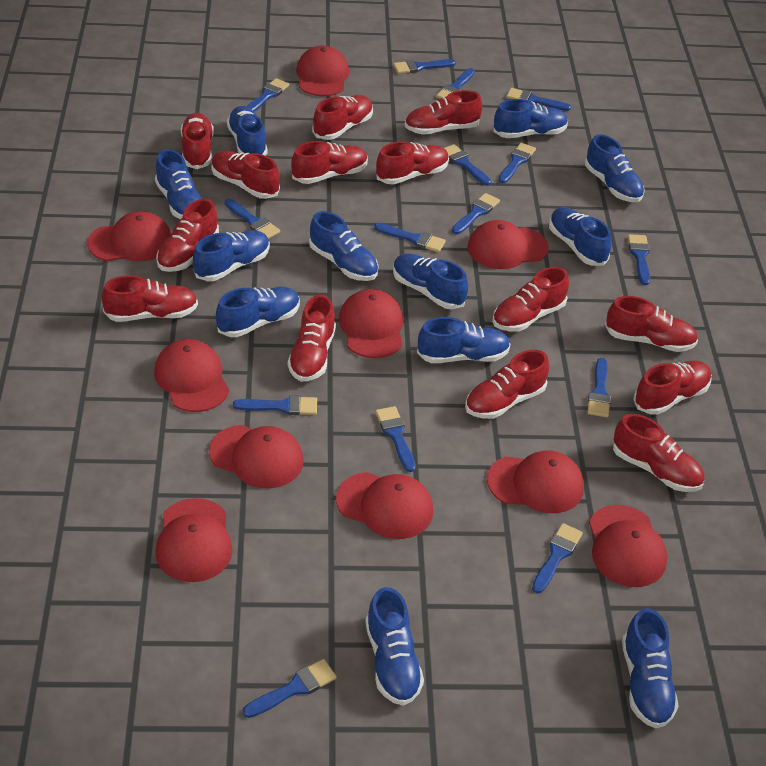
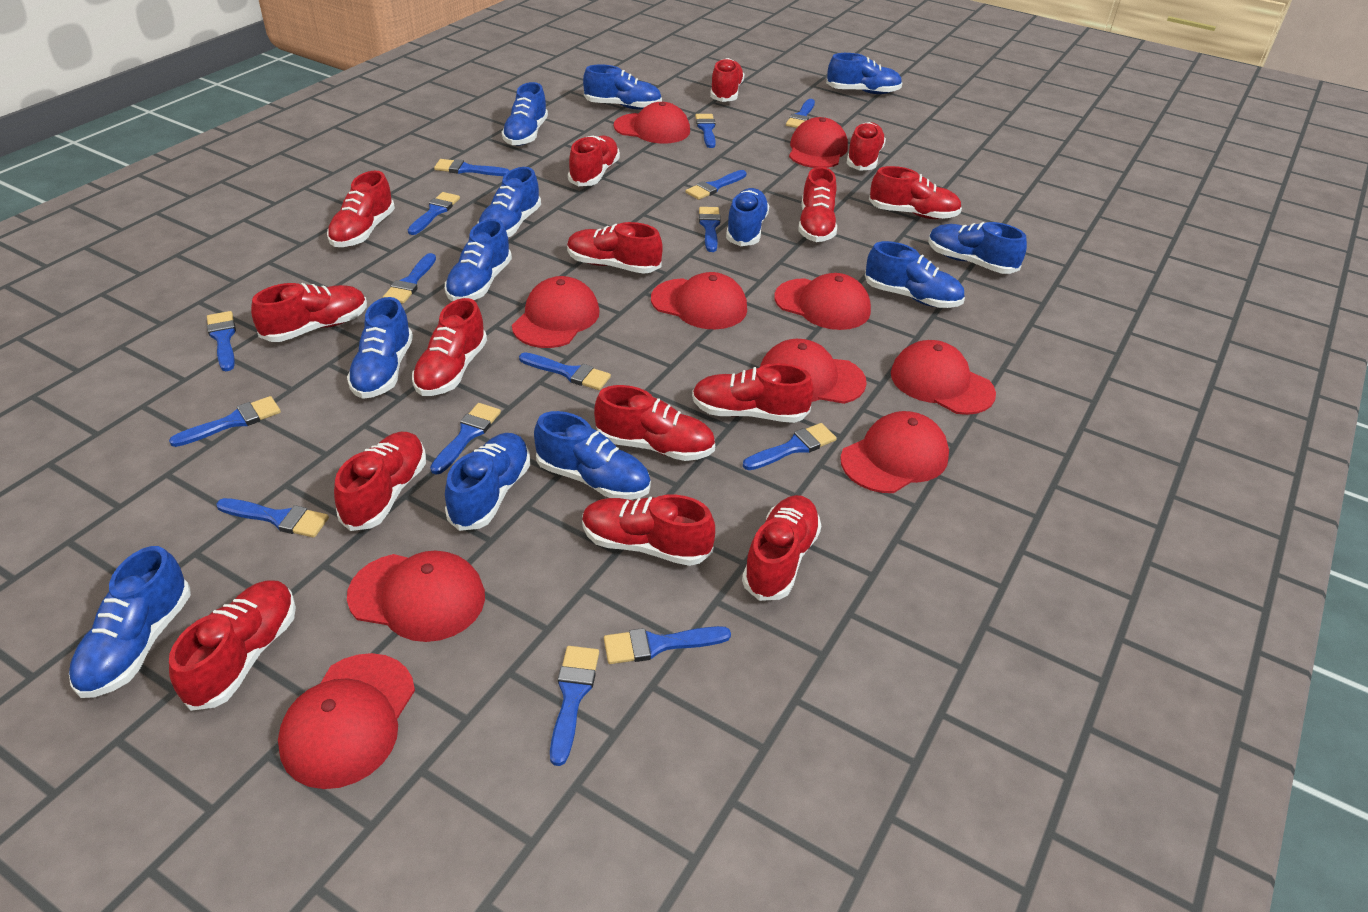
red shoe: 14 -> 15

